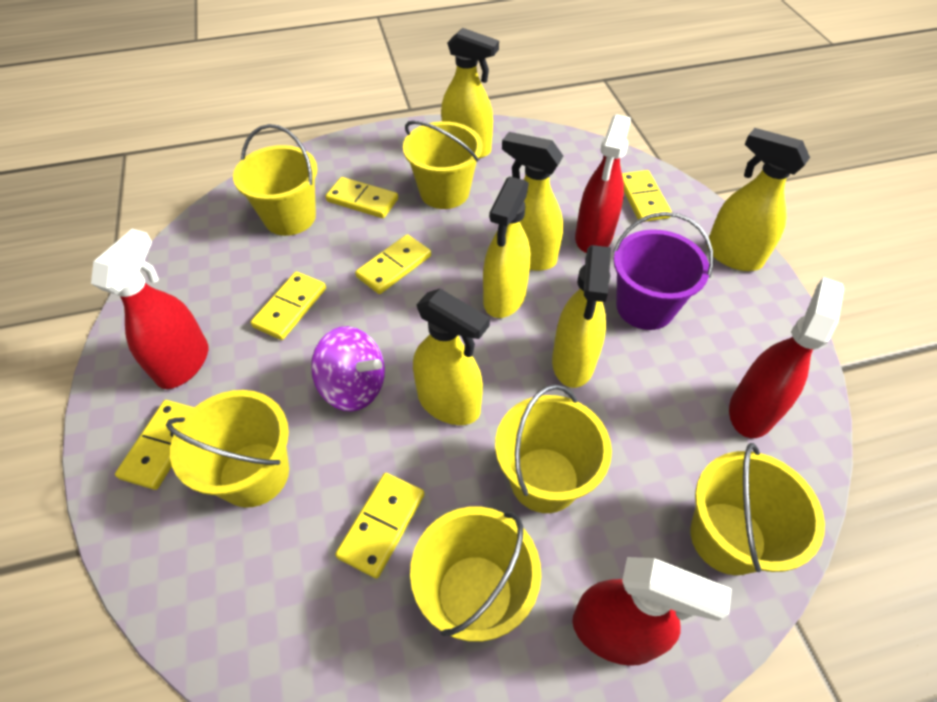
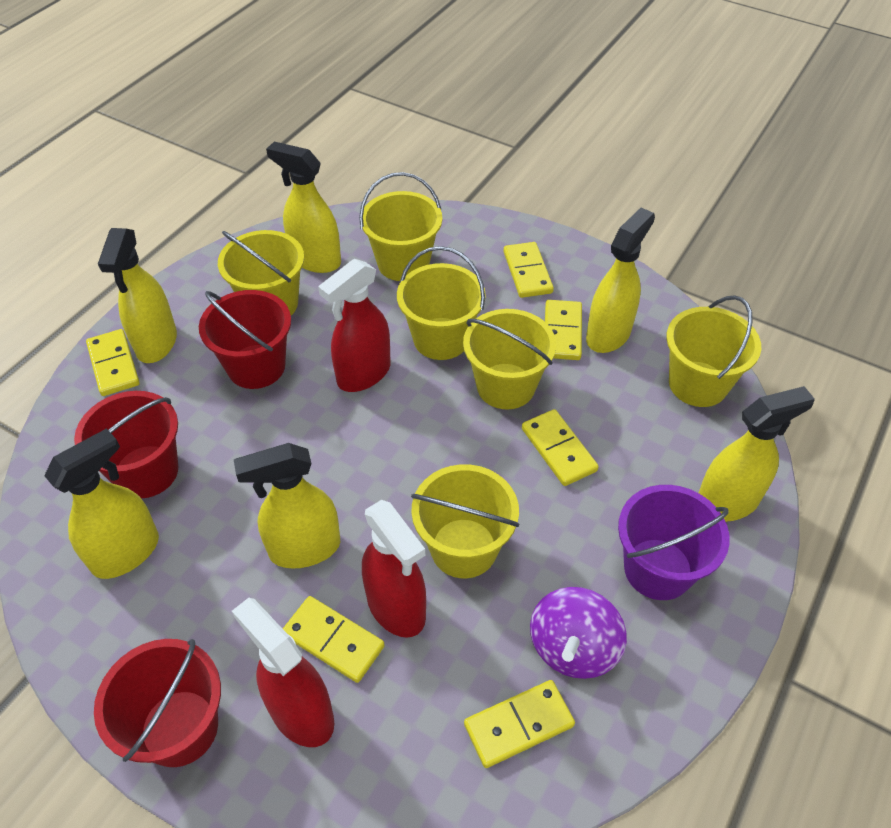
red bucket: 0 -> 3
red spray bottle: 4 -> 3

